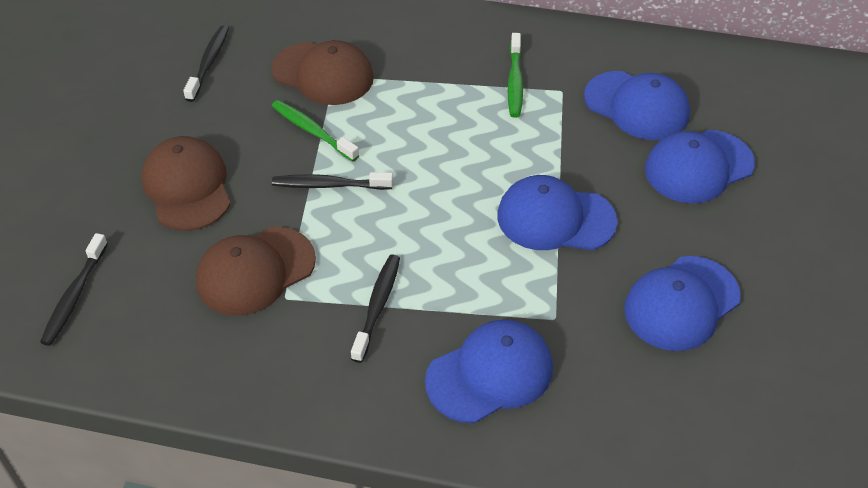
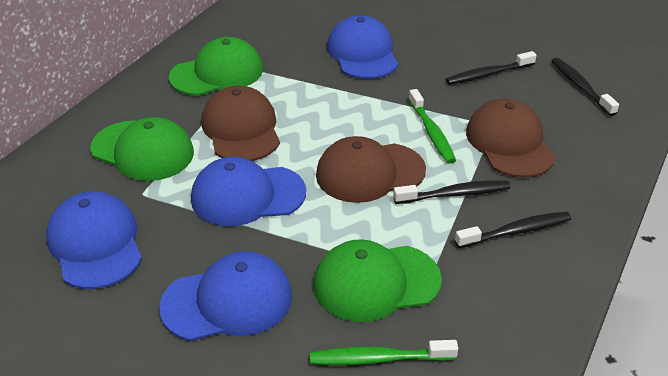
blue cap: 5 -> 4
green cap: 0 -> 3

